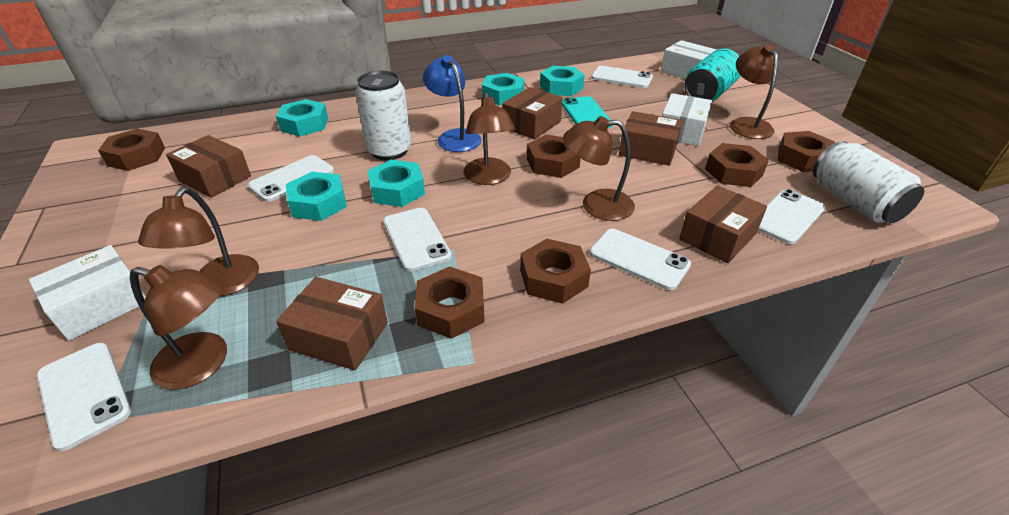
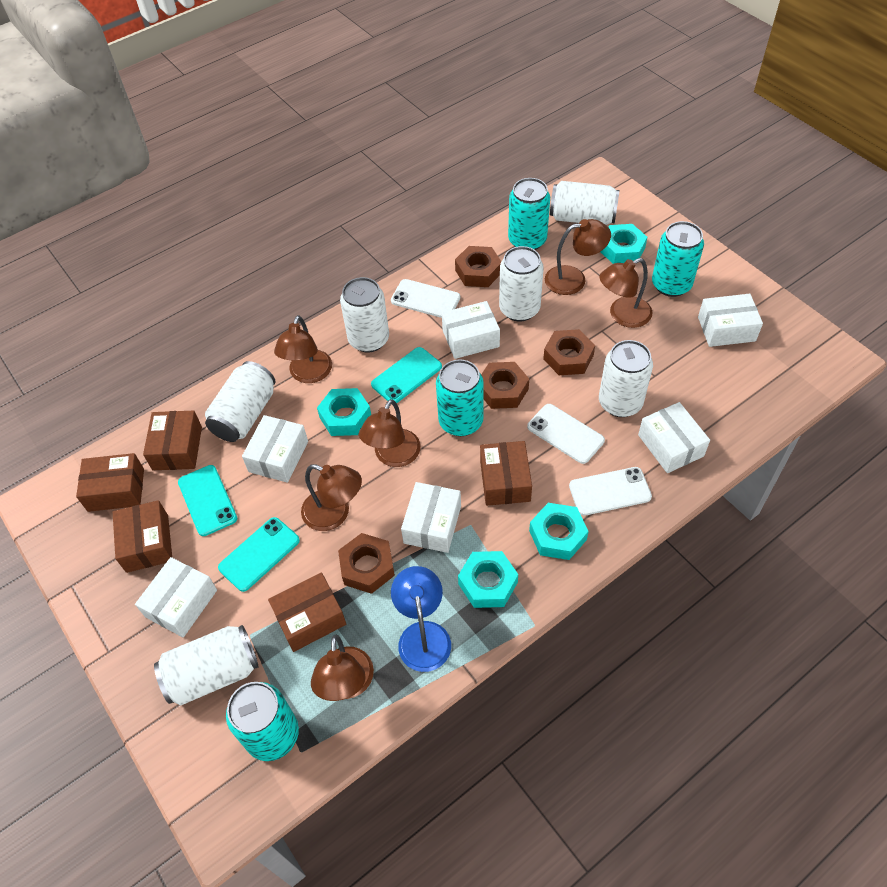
brown lamp: 5 -> 6
brown nut: 6 -> 4
turquoise can: 1 -> 4
turquoise nut: 5 -> 4
turquoise phone: 1 -> 3
white box: 3 -> 6
white can: 2 -> 6
white phone: 6 -> 3

